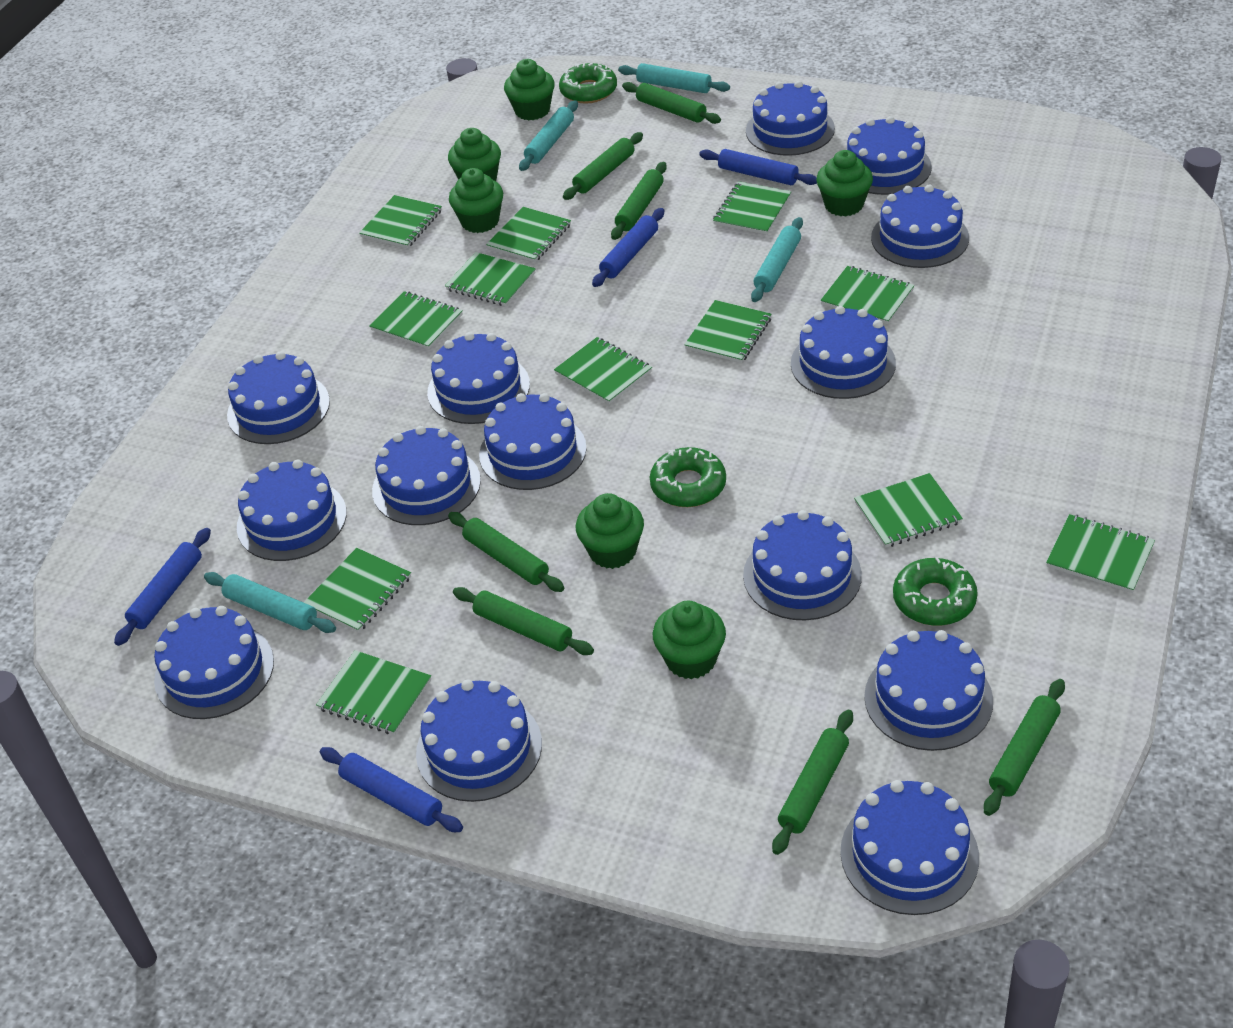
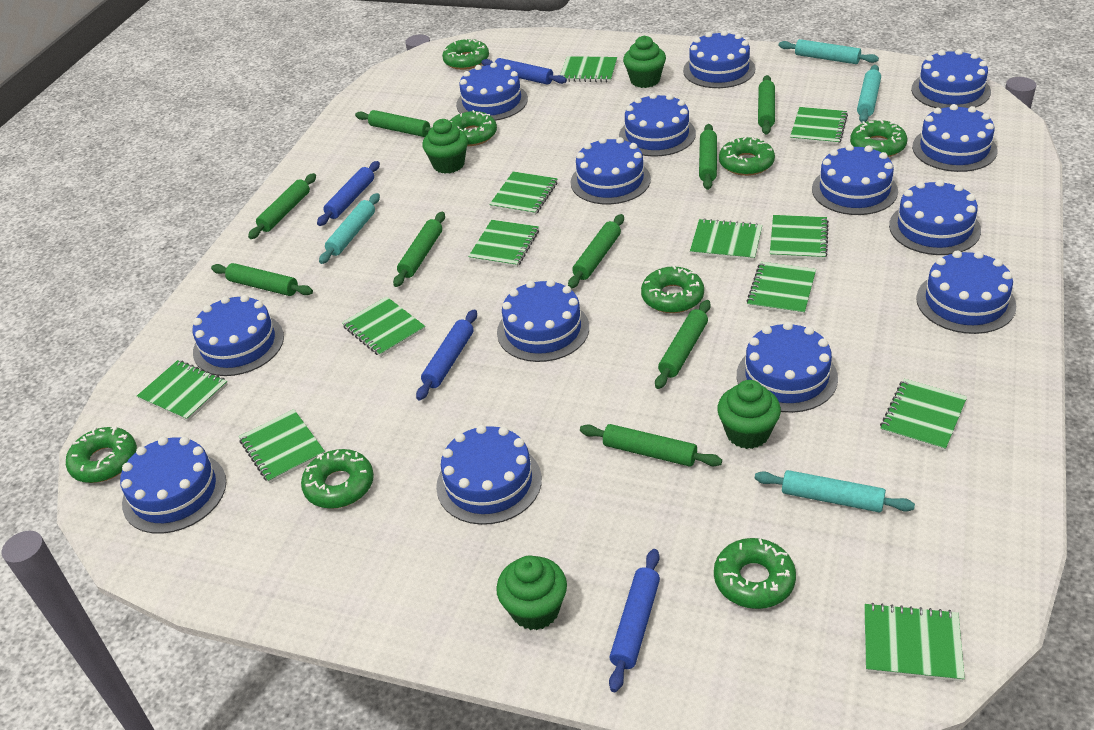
green cupcake: 6 -> 4
green donut: 3 -> 8
green rolling pin: 7 -> 9

